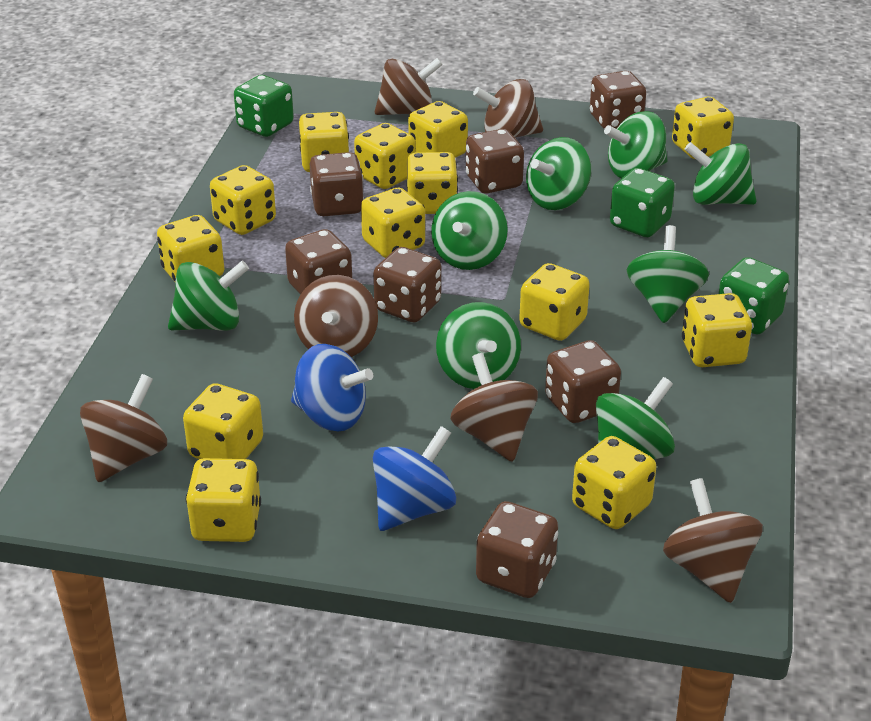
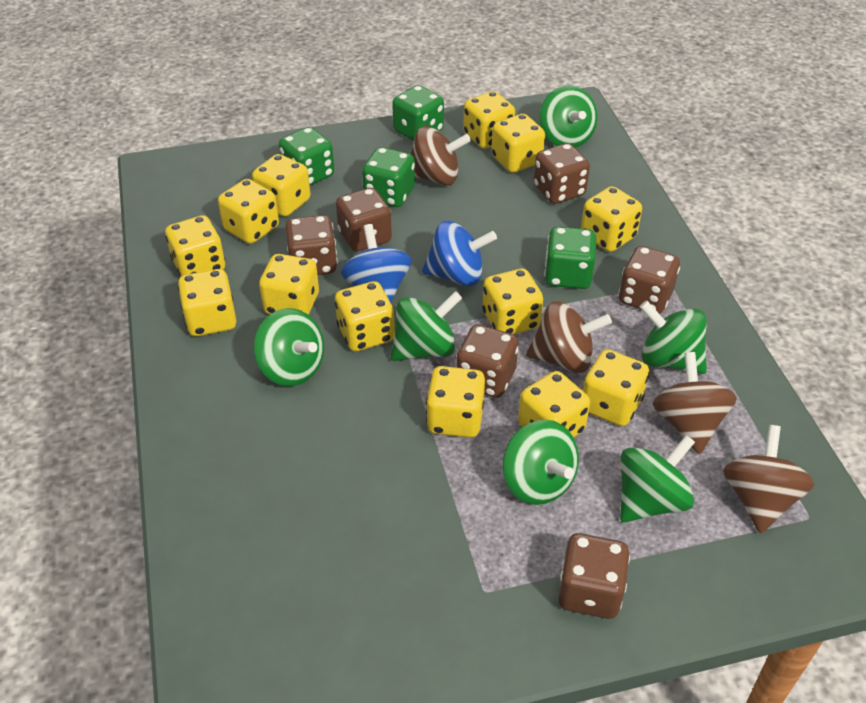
brown dice: 7 -> 6
brown spinning top: 6 -> 4
green dice: 3 -> 4
green spinning top: 8 -> 6

